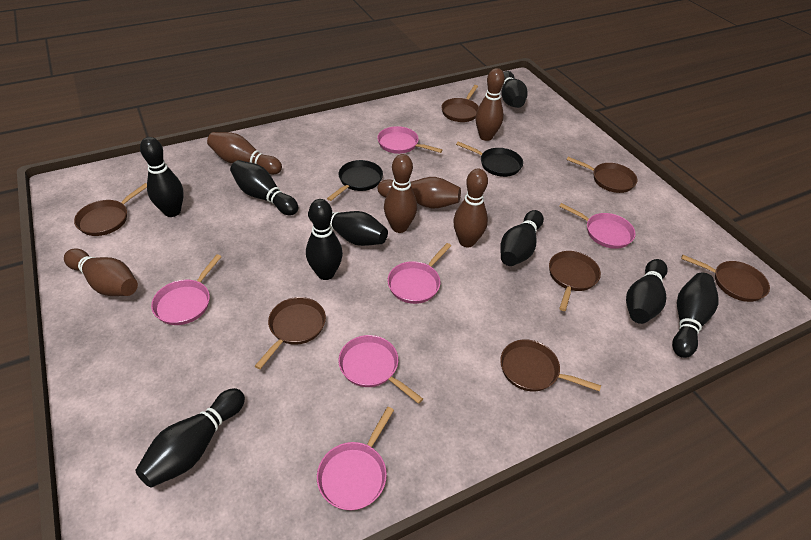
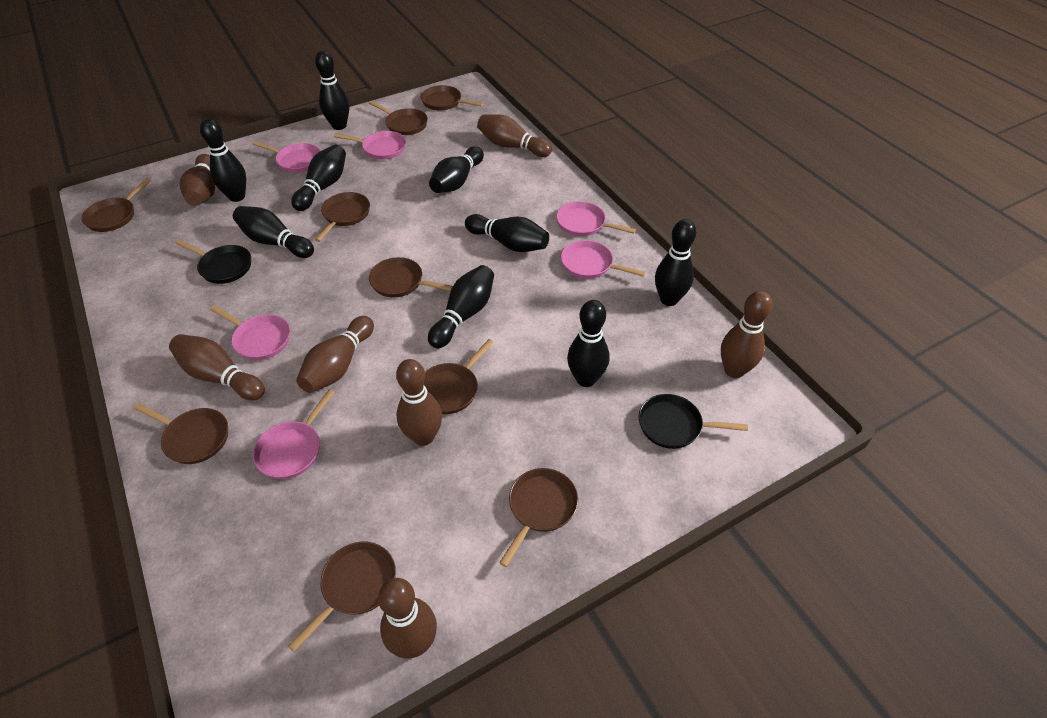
brown bowling pin: 6 -> 7
brown pan: 7 -> 9

